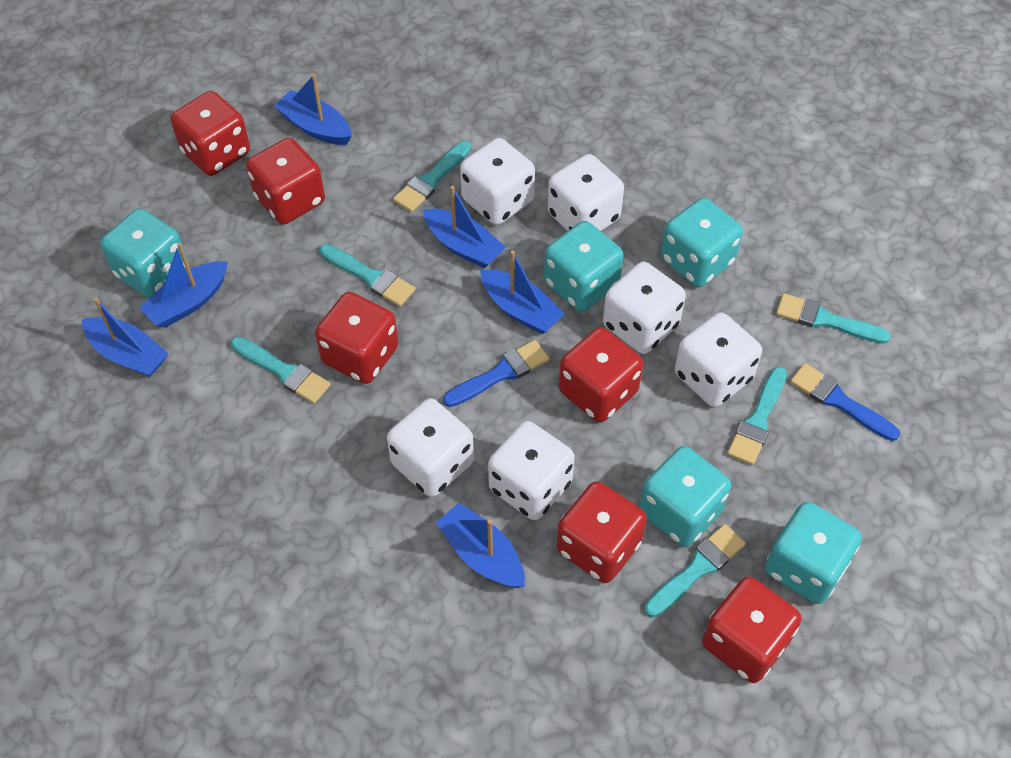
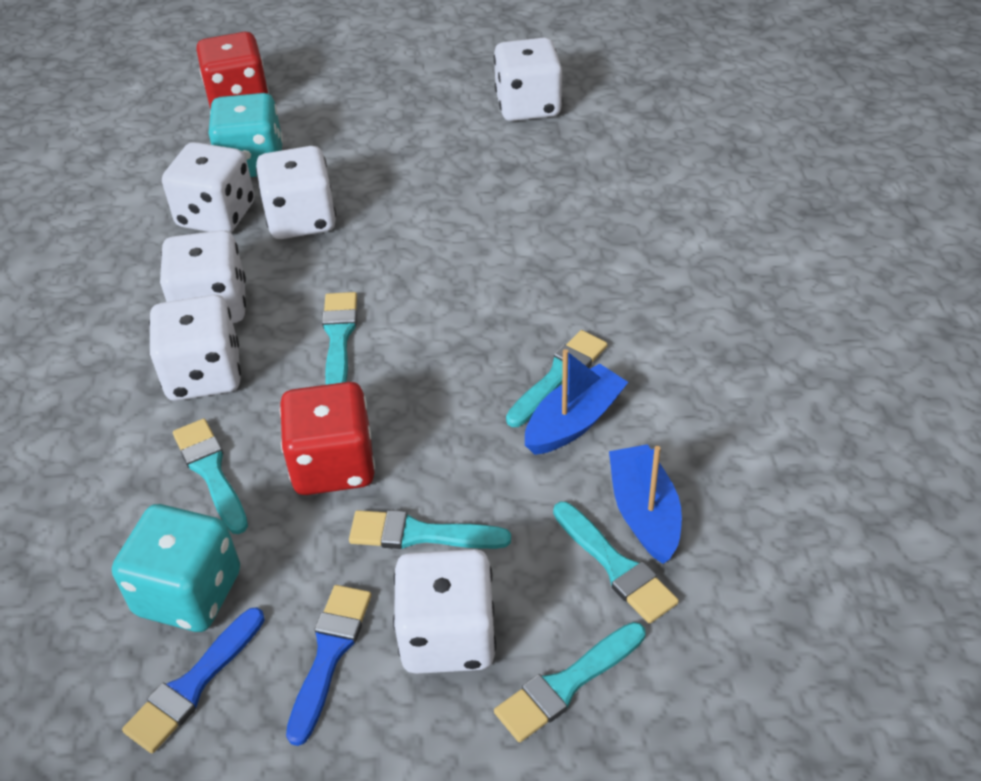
blue boat: 6 -> 2
red dice: 6 -> 2
turquoise dice: 5 -> 2

